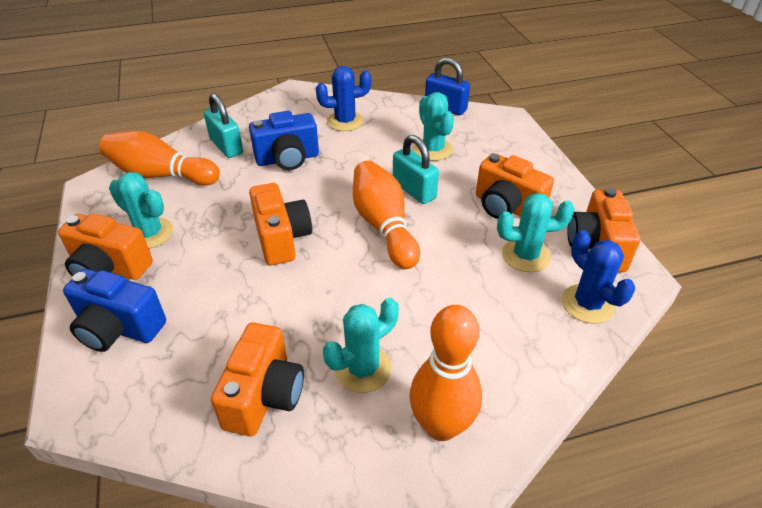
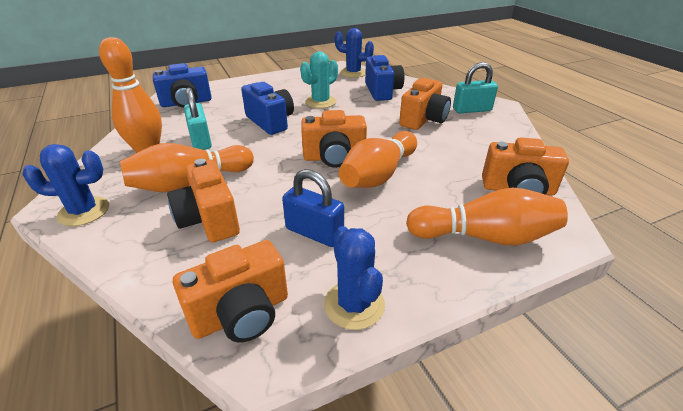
blue cactus: 2 -> 3
blue camera: 2 -> 3
orange bowling pin: 3 -> 4
turquoise cactus: 4 -> 1

